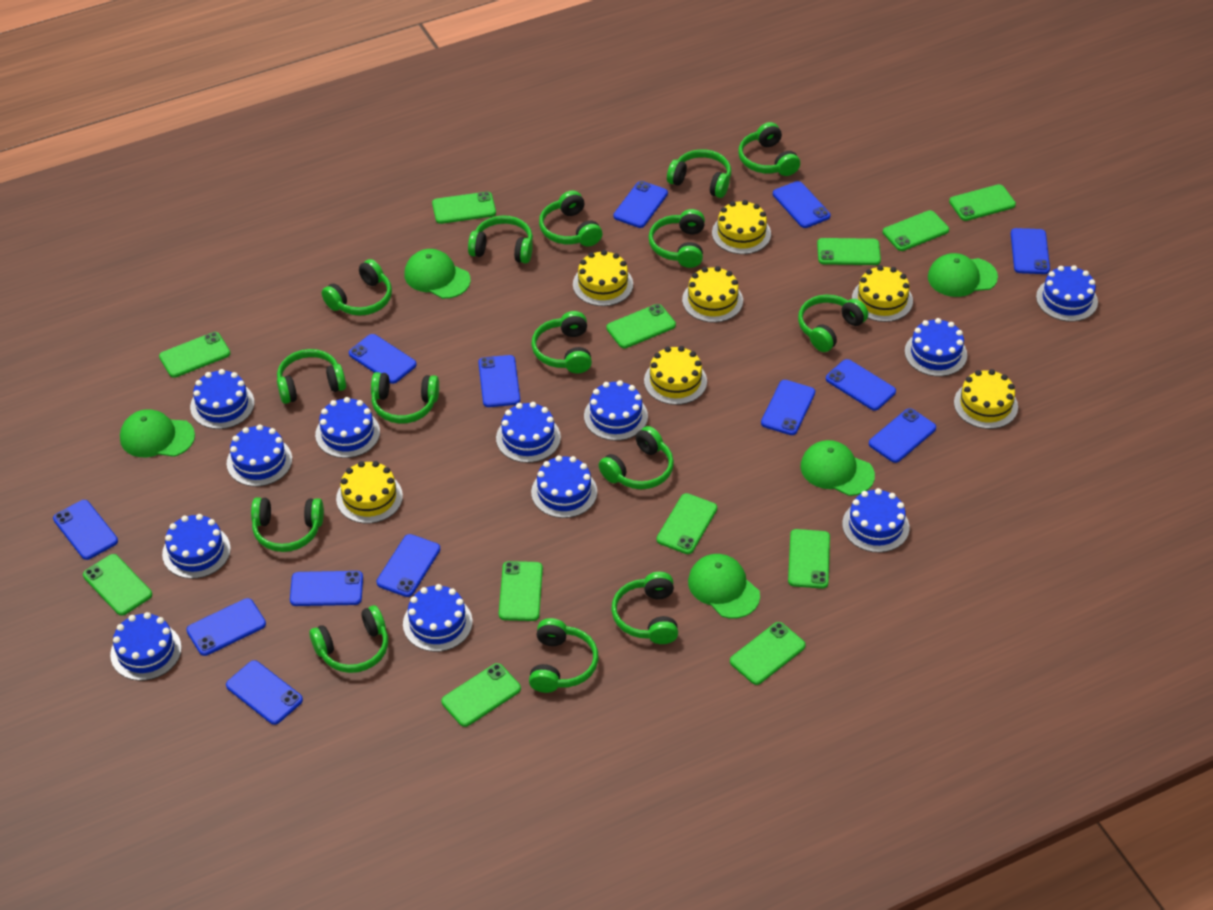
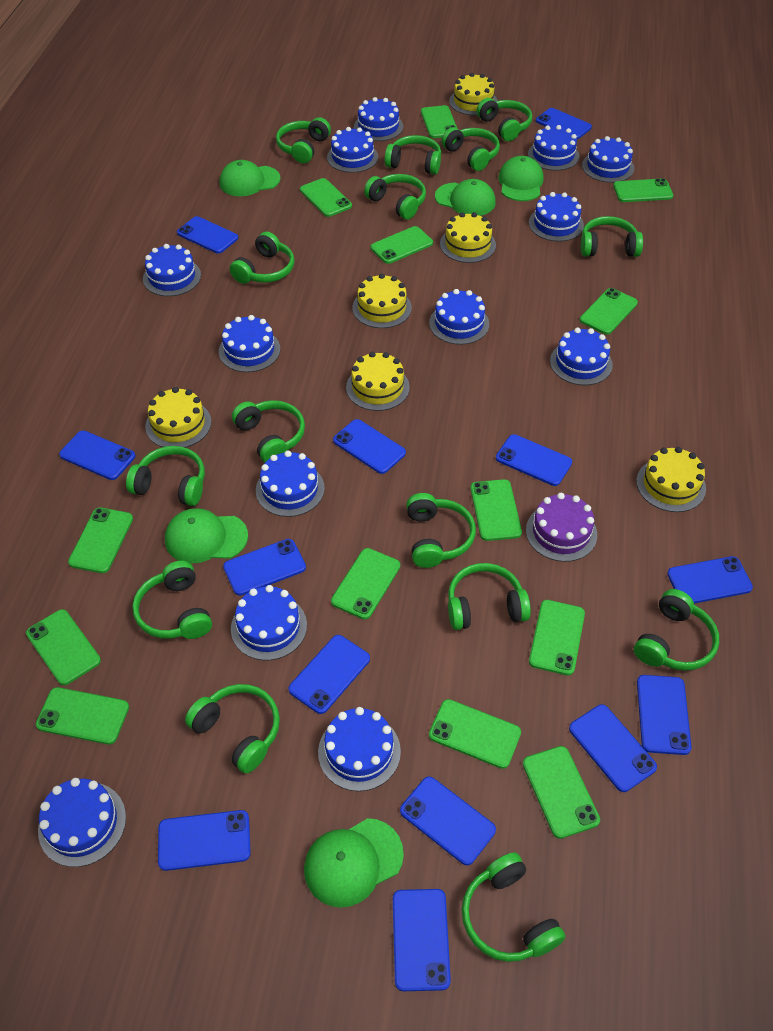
blue cake: 12 -> 13
green phone: 12 -> 13
purple cake: 0 -> 1
yellow cake: 7 -> 6

